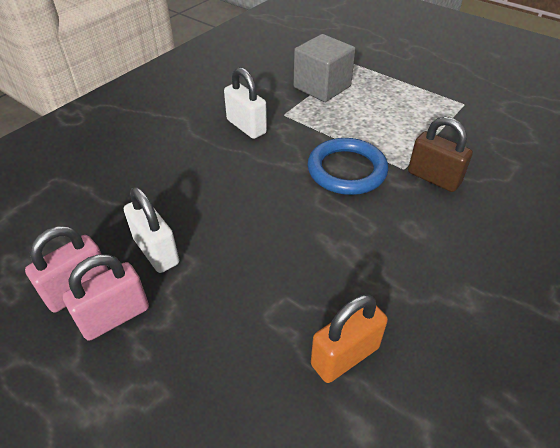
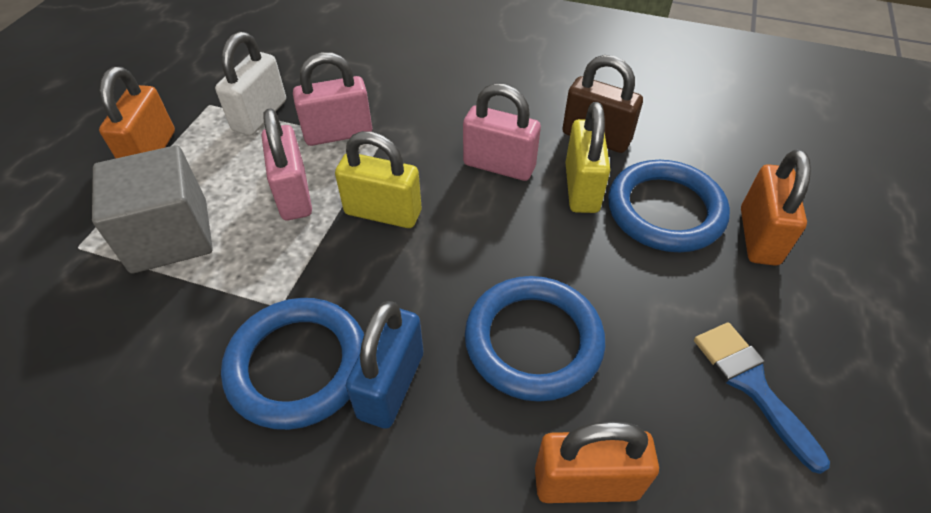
blue brush: 0 -> 1
blue padlock: 0 -> 1
blue ring: 1 -> 3
orange padlock: 1 -> 3
pink padlock: 2 -> 3
white padlock: 2 -> 1
yellow padlock: 0 -> 2

